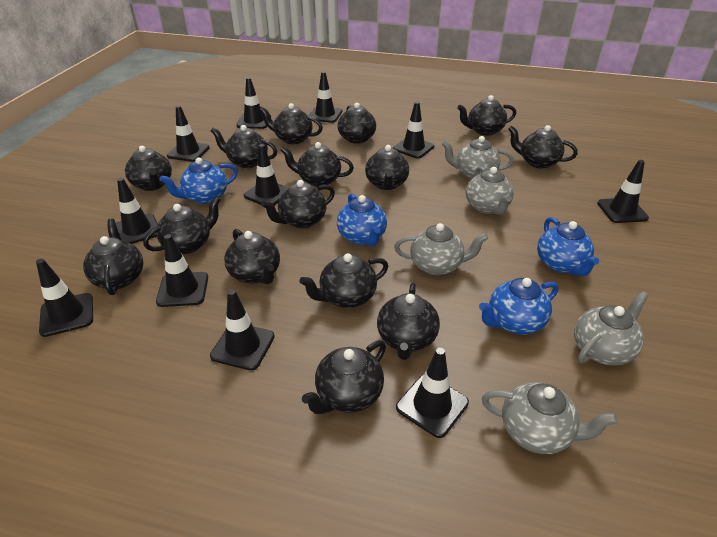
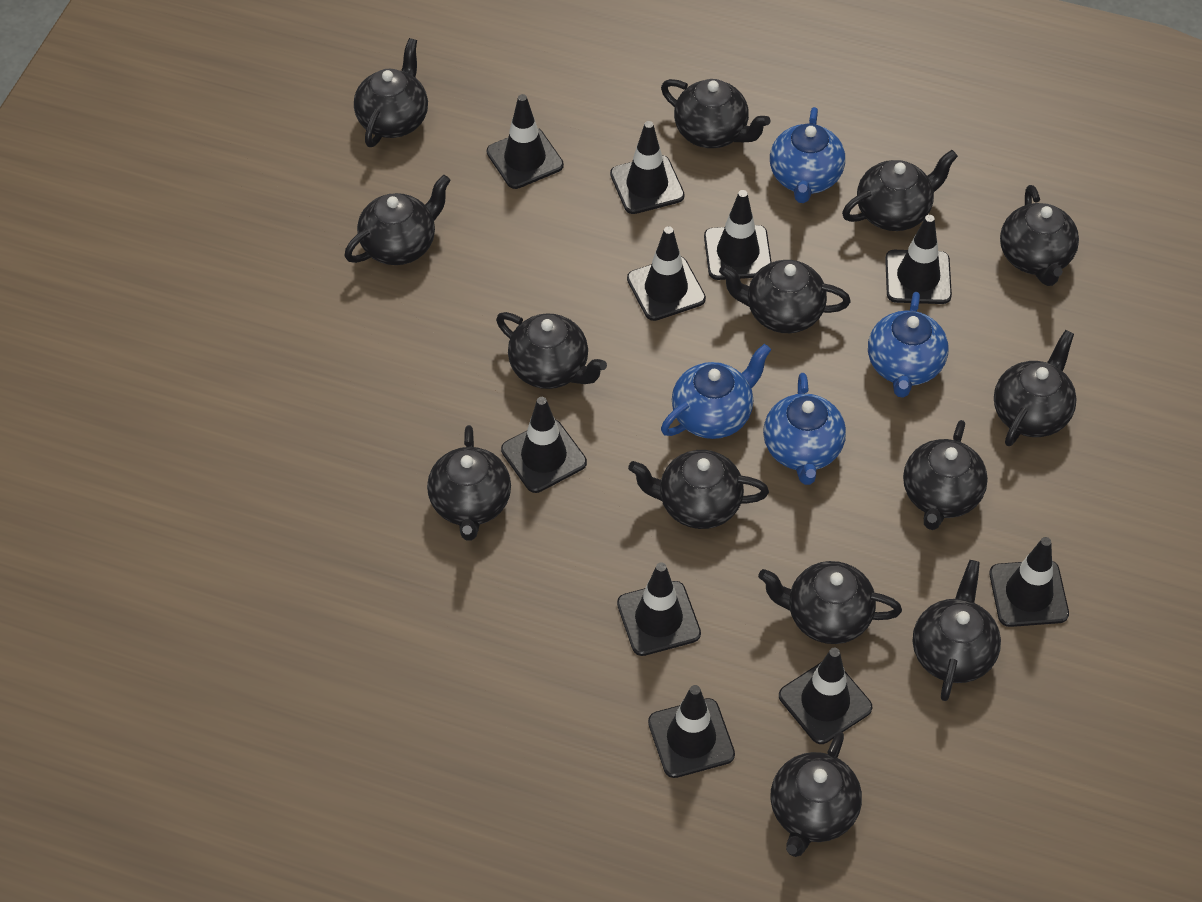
black teapot: 15 -> 14
black traffic cone: 11 -> 10
grey teapot: 5 -> 0

